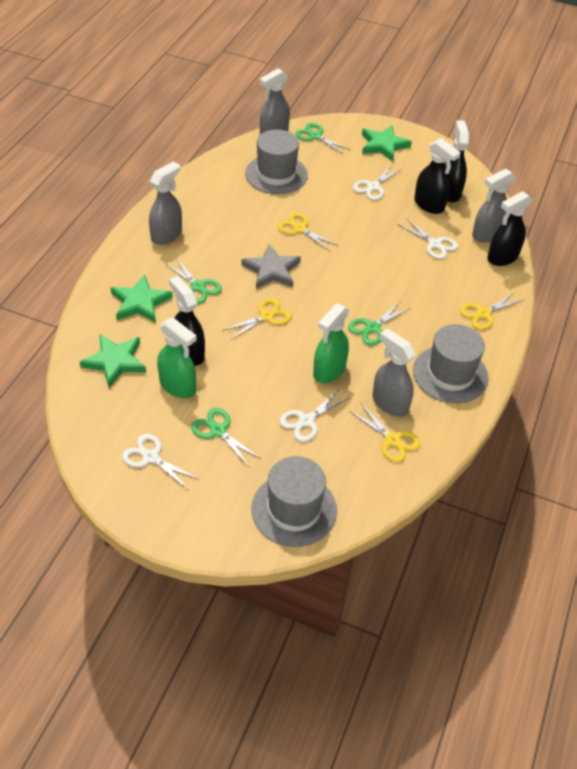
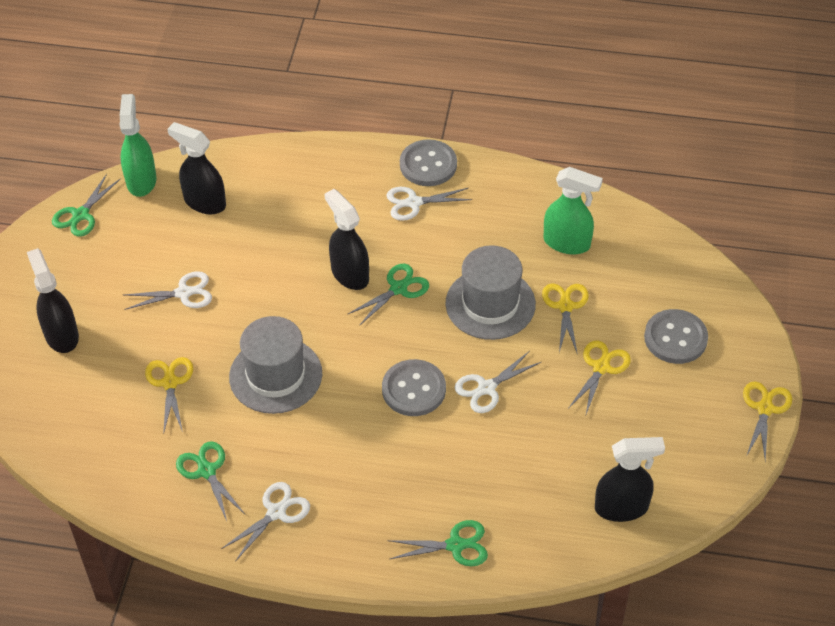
green star: 3 -> 0
grey button: 0 -> 3
grey hat: 3 -> 2
grey spray bottle: 4 -> 0
grey star: 1 -> 0

